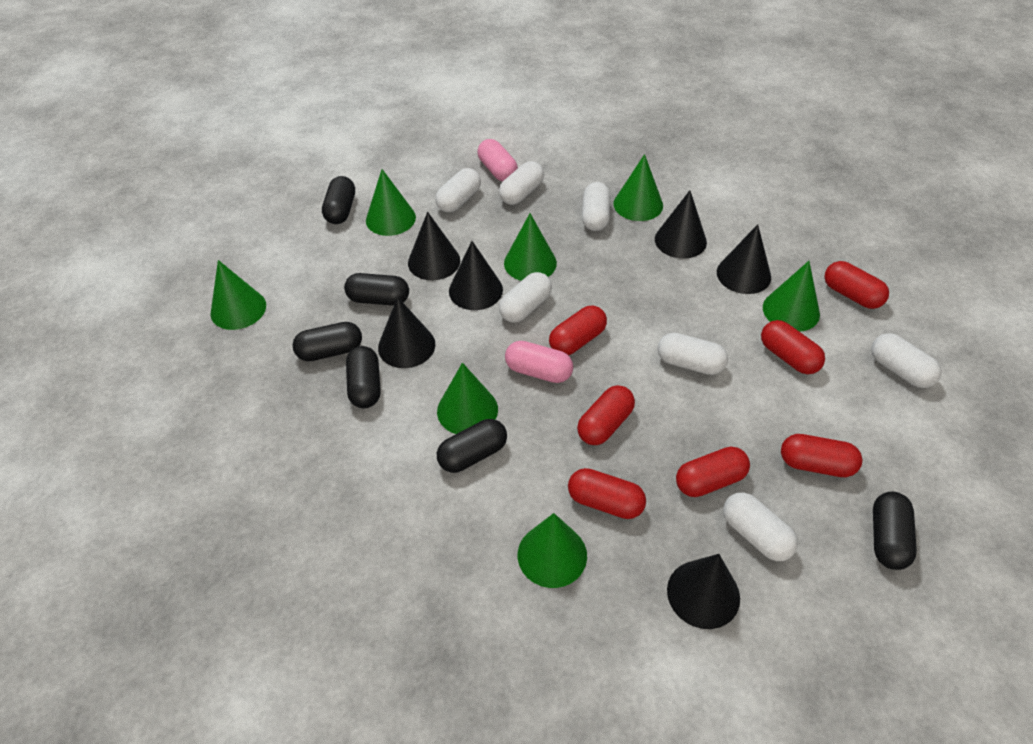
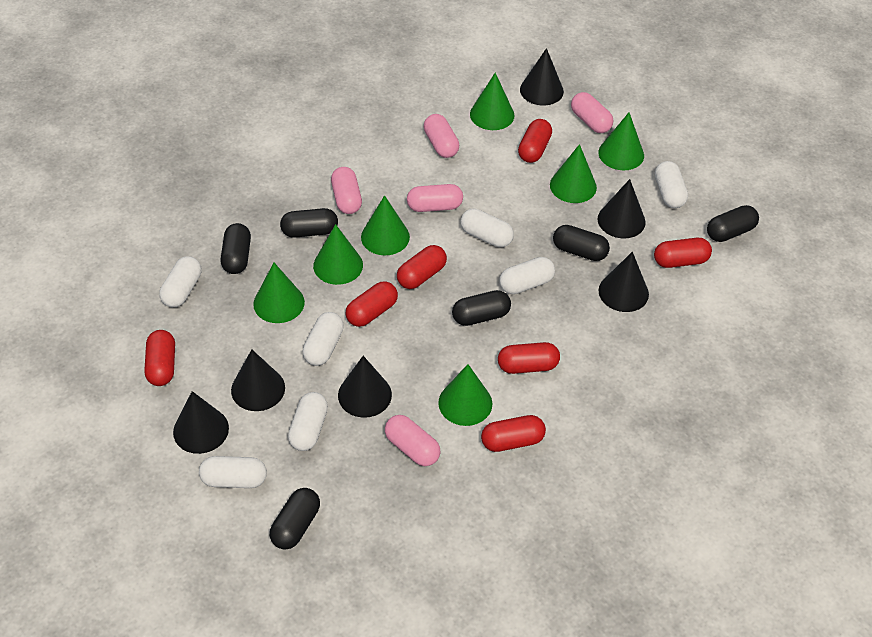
pink capsule: 2 -> 5

